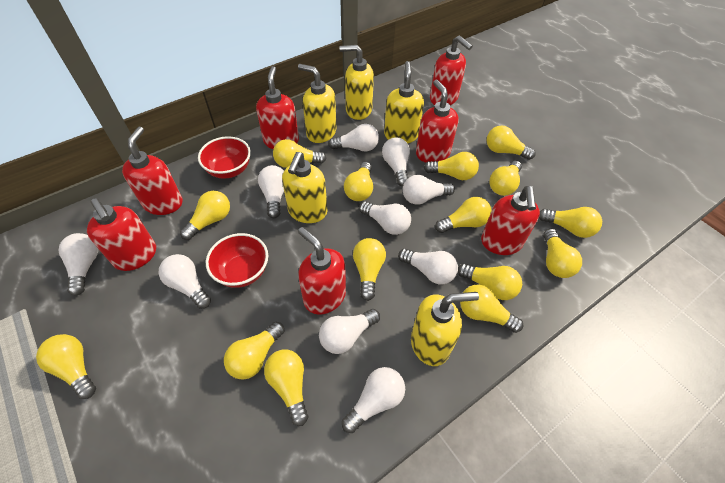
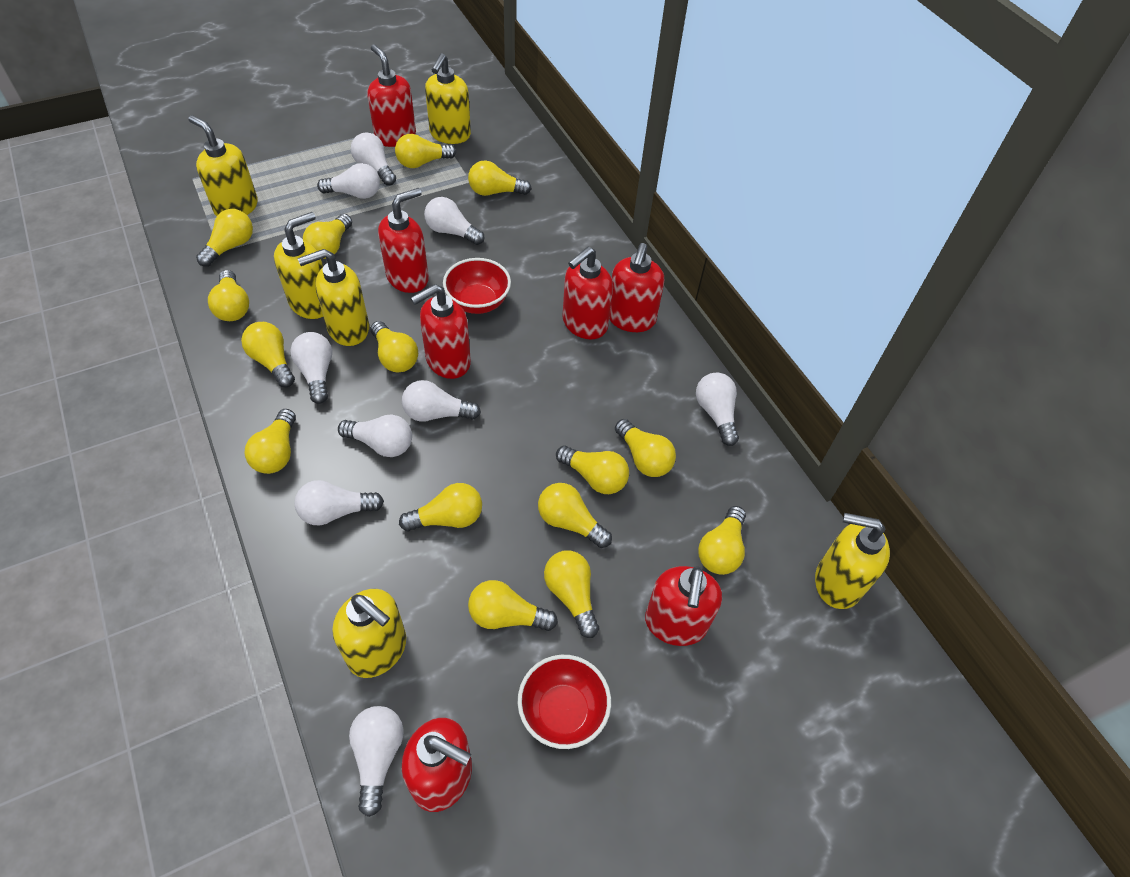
white light bulb: 10 -> 9
yellow soap dispenser: 5 -> 6

